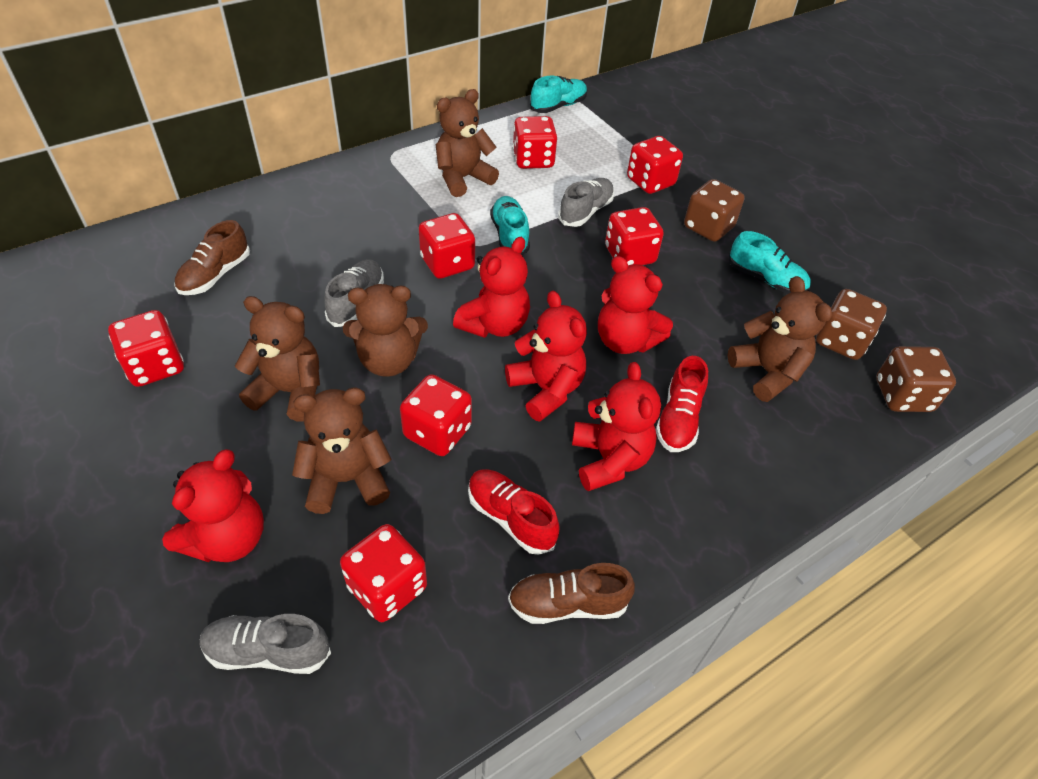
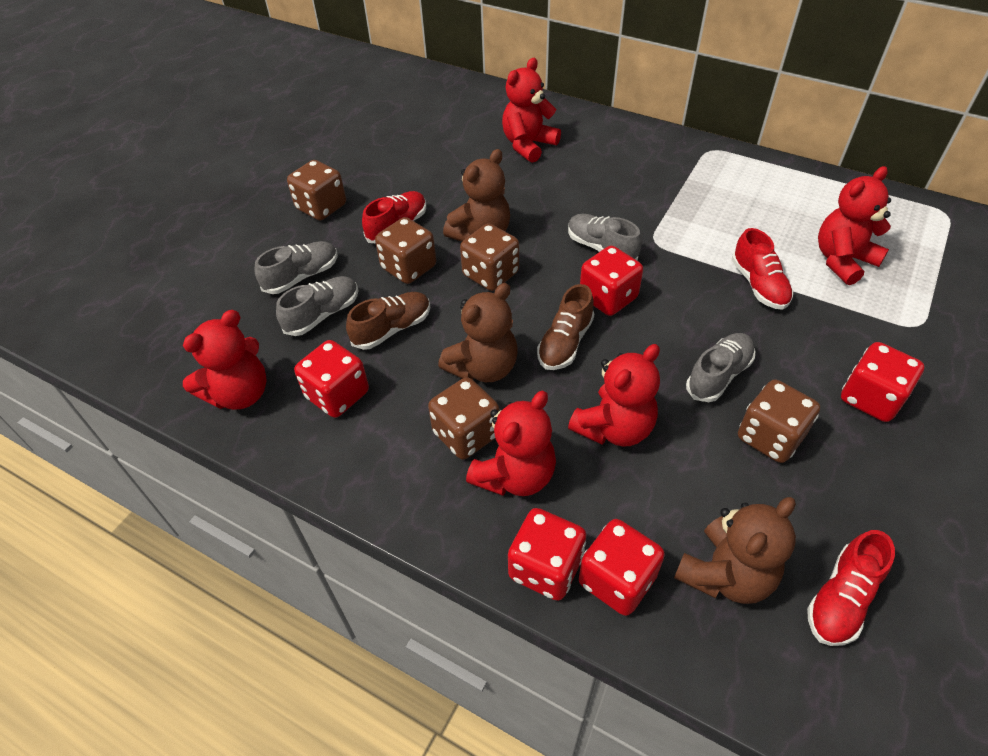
brown dice: 3 -> 5
brown teddy bear: 5 -> 3
grey shoe: 3 -> 4
red dice: 7 -> 5
red shoe: 2 -> 3
turquoise shoe: 3 -> 0

